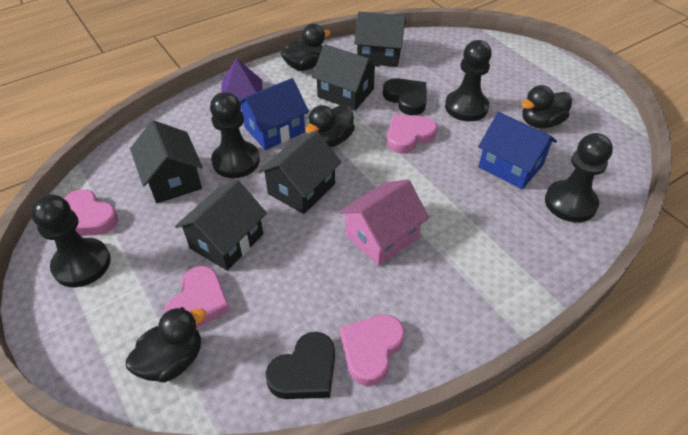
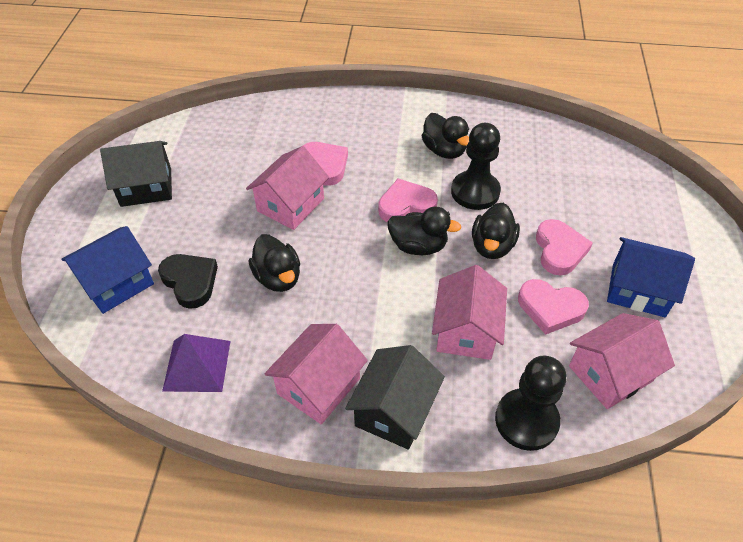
black heart: 2 -> 1
black house: 5 -> 2
black pawn: 4 -> 2
pink house: 1 -> 4

